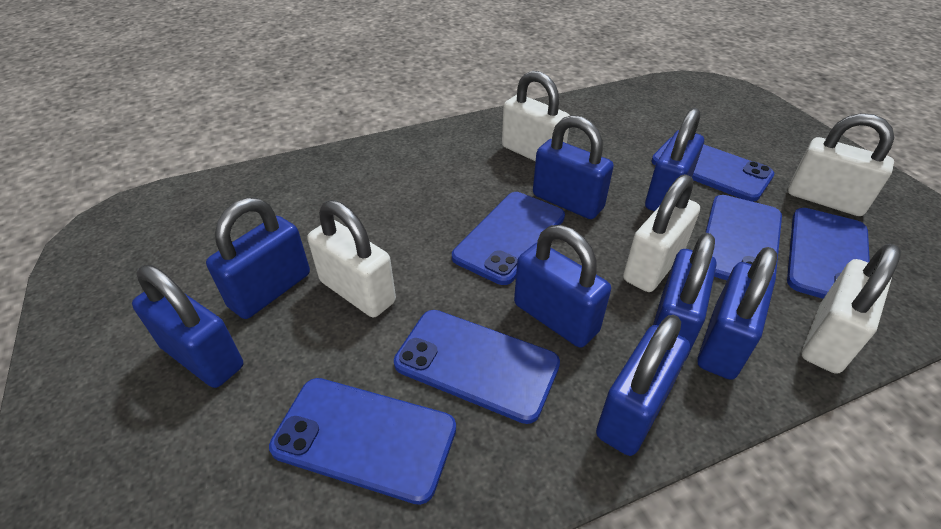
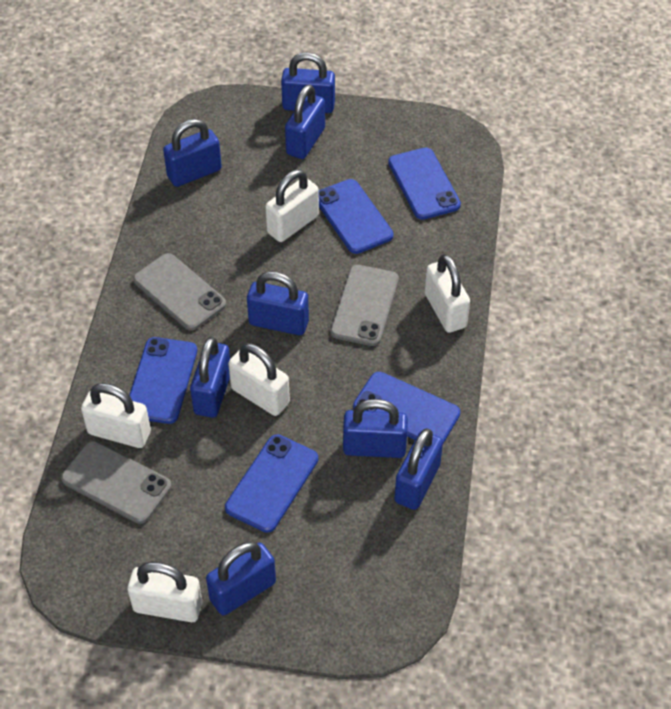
blue phone: 6 -> 5
grey phone: 0 -> 3

